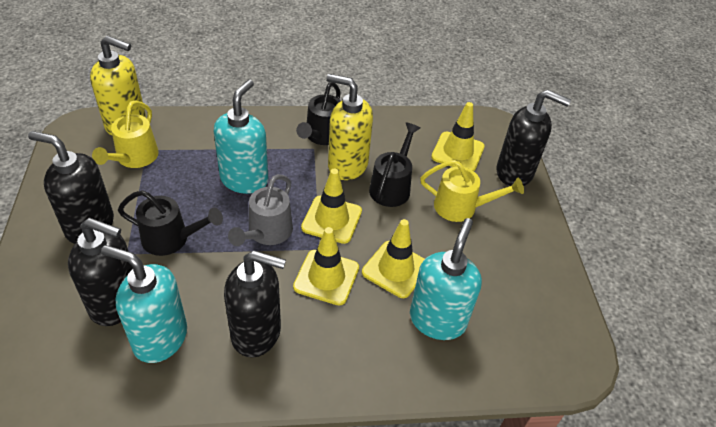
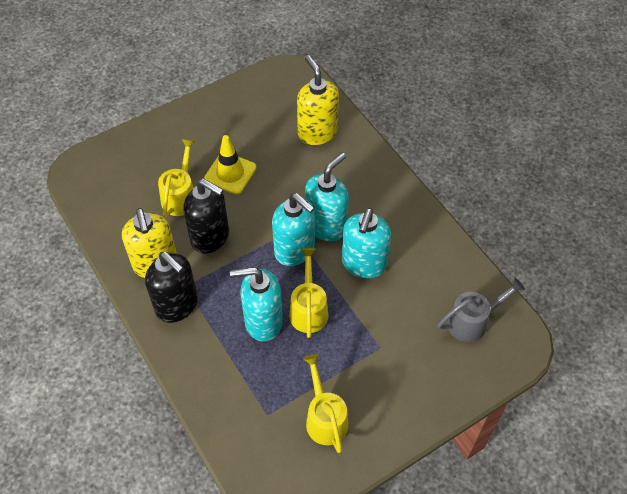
black soap dispenser: 4 -> 2
black watering can: 3 -> 0
turquoise soap dispenser: 3 -> 4
yellow traffic cone: 4 -> 1
yellow watering can: 2 -> 3

